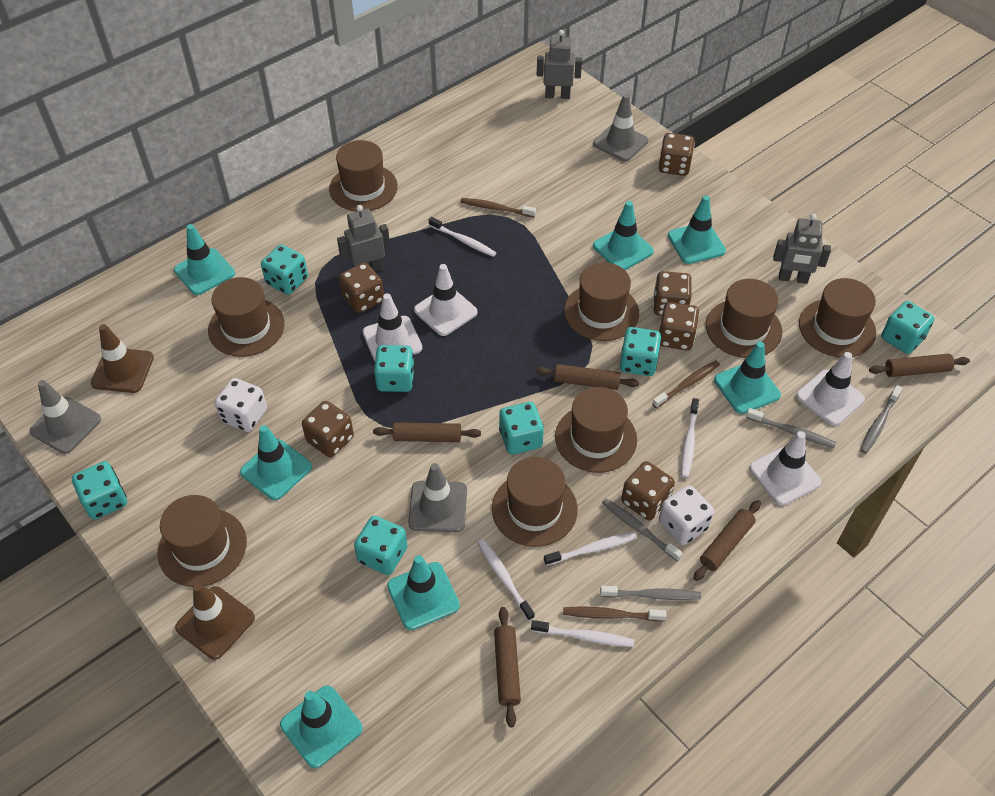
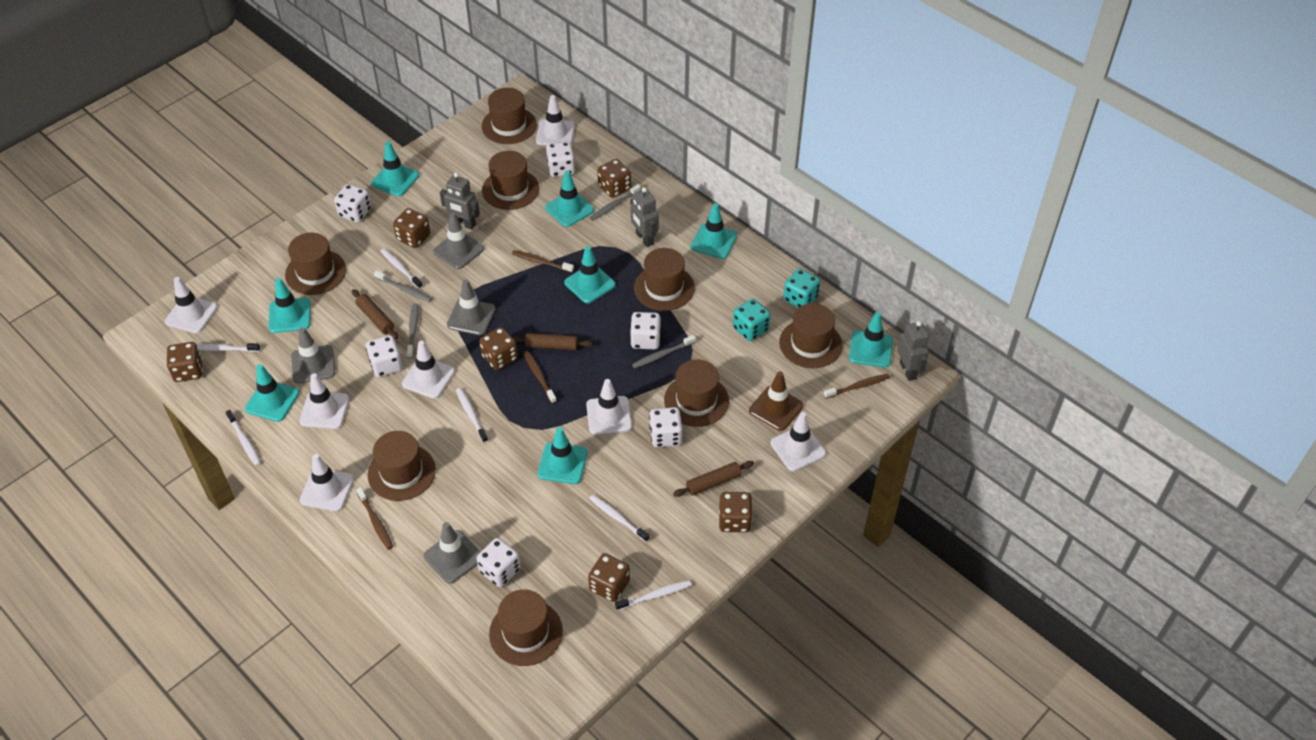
brown rolling pin: 5 -> 3
brown toothbrush: 3 -> 4
brown traffic cone: 2 -> 1
grey traffic cone: 3 -> 4
turquoise dice: 7 -> 2
turquoise traffic cone: 7 -> 8
white dice: 2 -> 6
white toothbrush: 5 -> 6
white traffic cone: 4 -> 7

